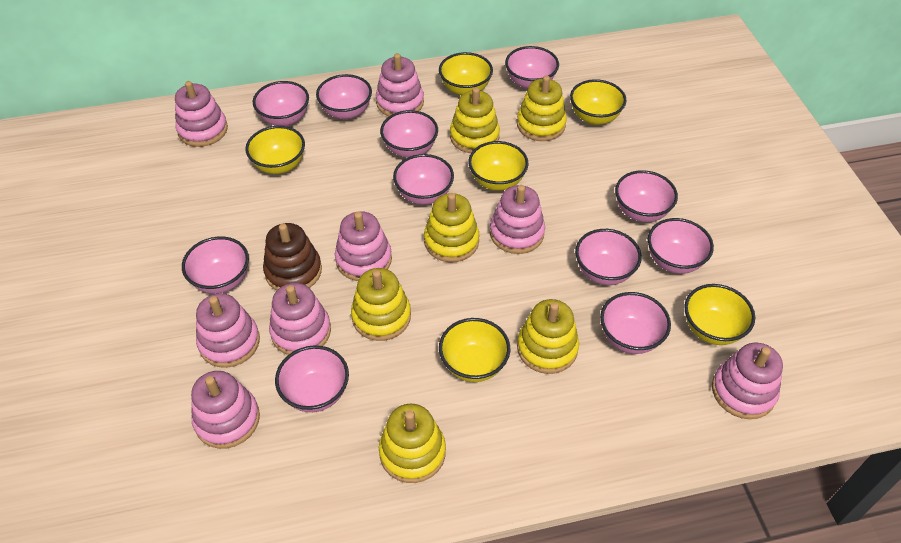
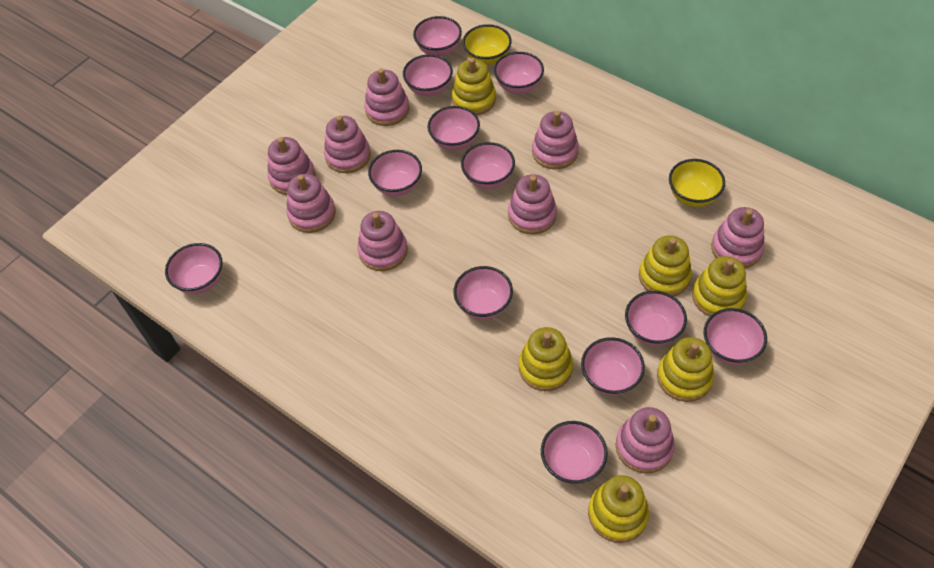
brown stacking toy: 1 -> 0
pink bowl: 11 -> 12
pink stacking toy: 8 -> 9
yellow bowl: 6 -> 2

